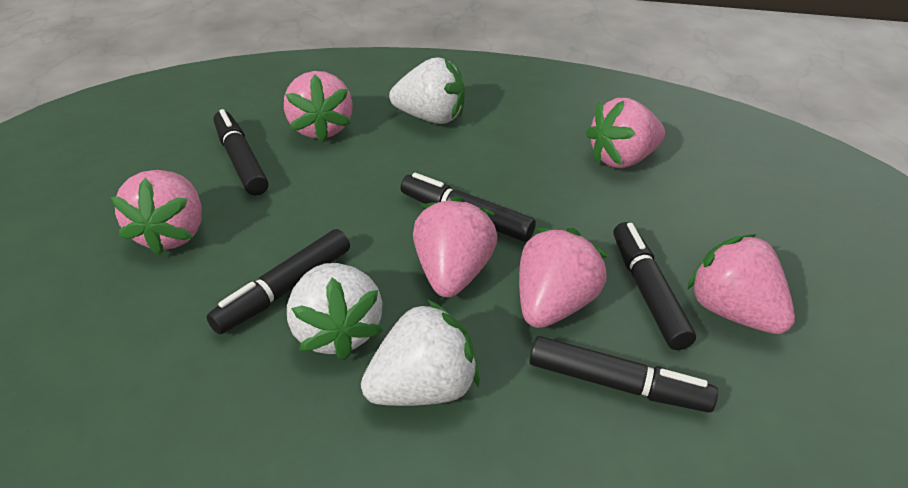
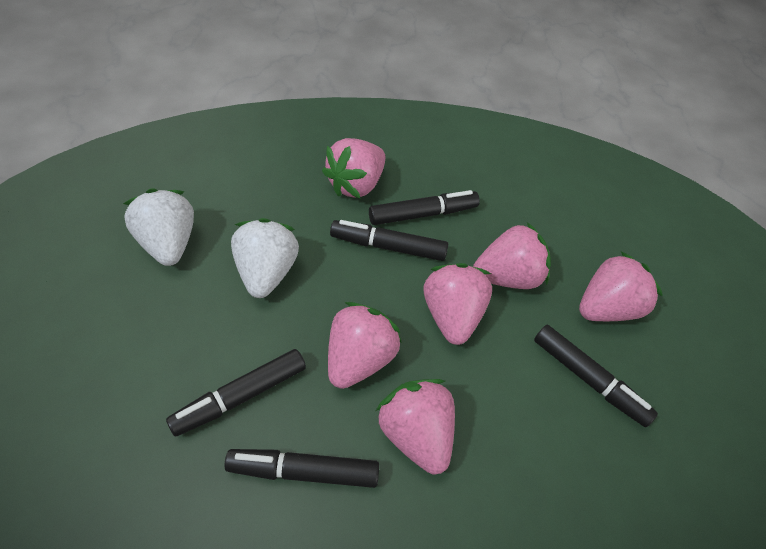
white strawberry: 3 -> 2

